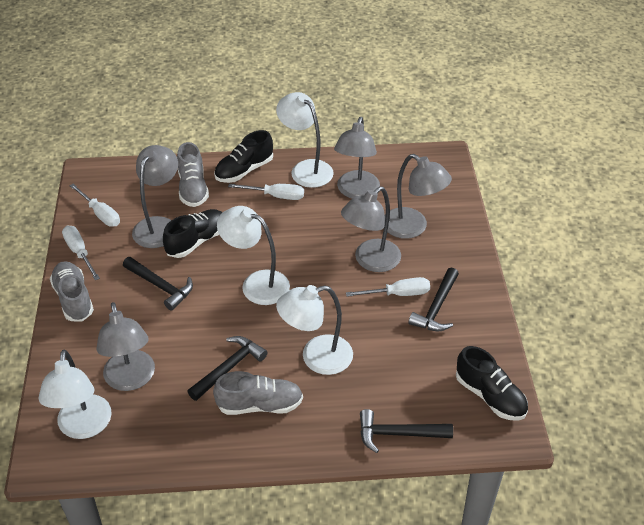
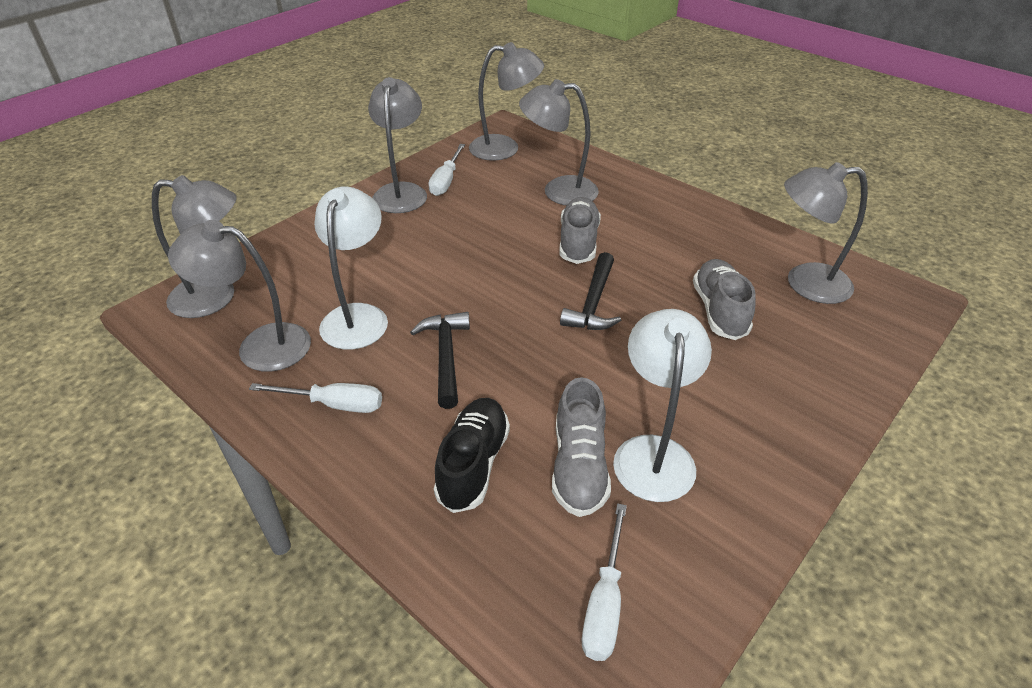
black hammer: 4 -> 2
black shoe: 3 -> 1
grey lamp: 5 -> 6
white lamp: 4 -> 2
white screwdriver: 4 -> 3

